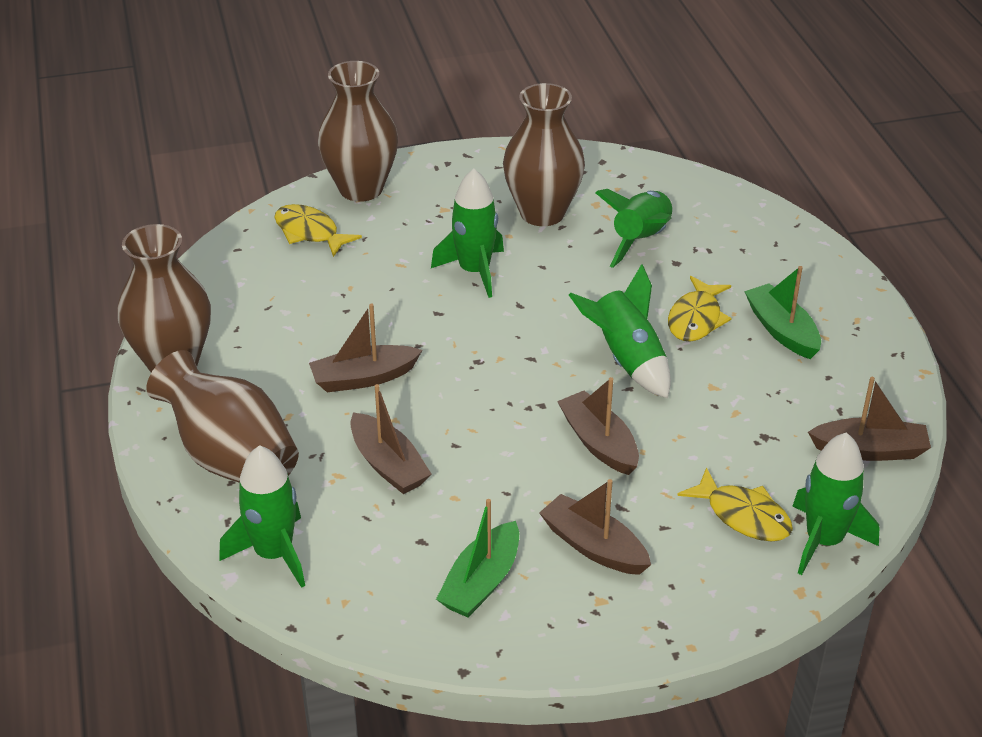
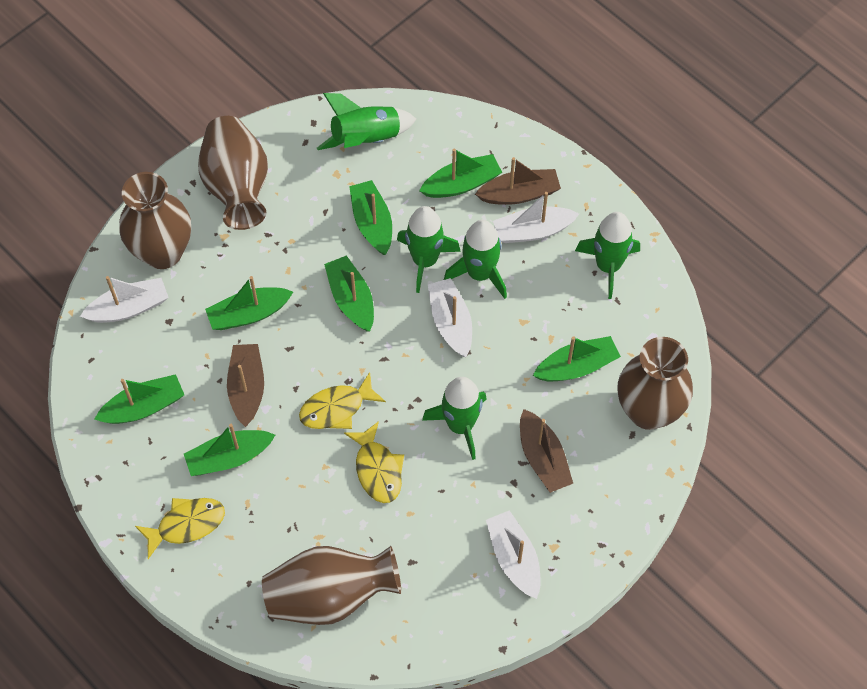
brown boat: 5 -> 3
green boat: 2 -> 7
white boat: 0 -> 4

